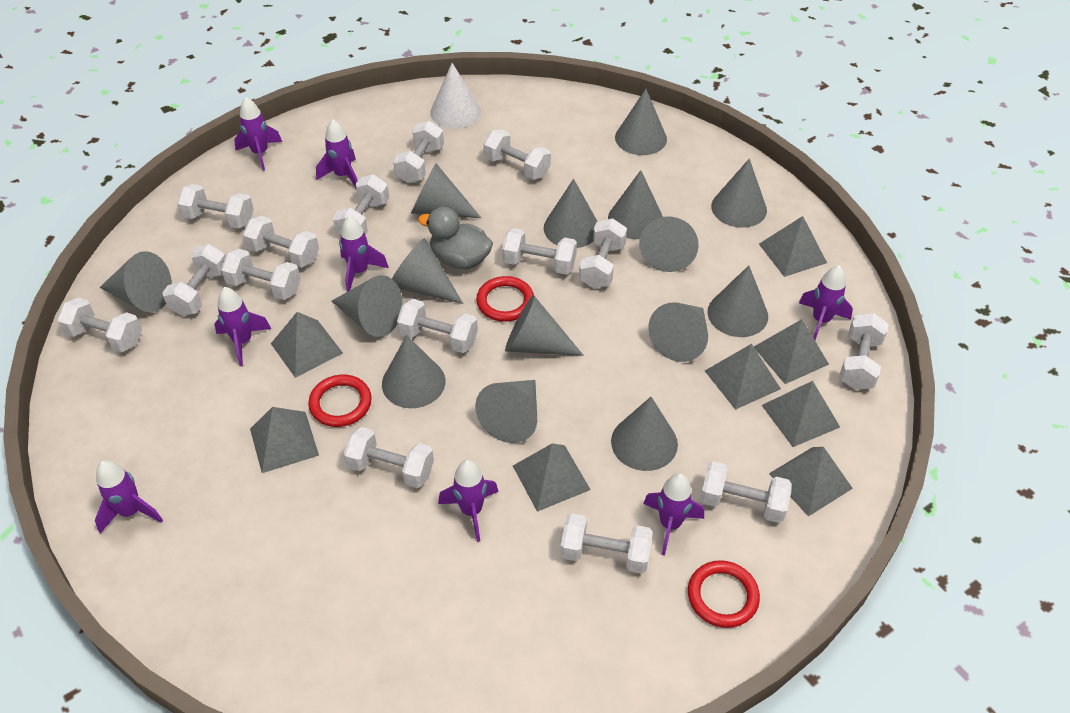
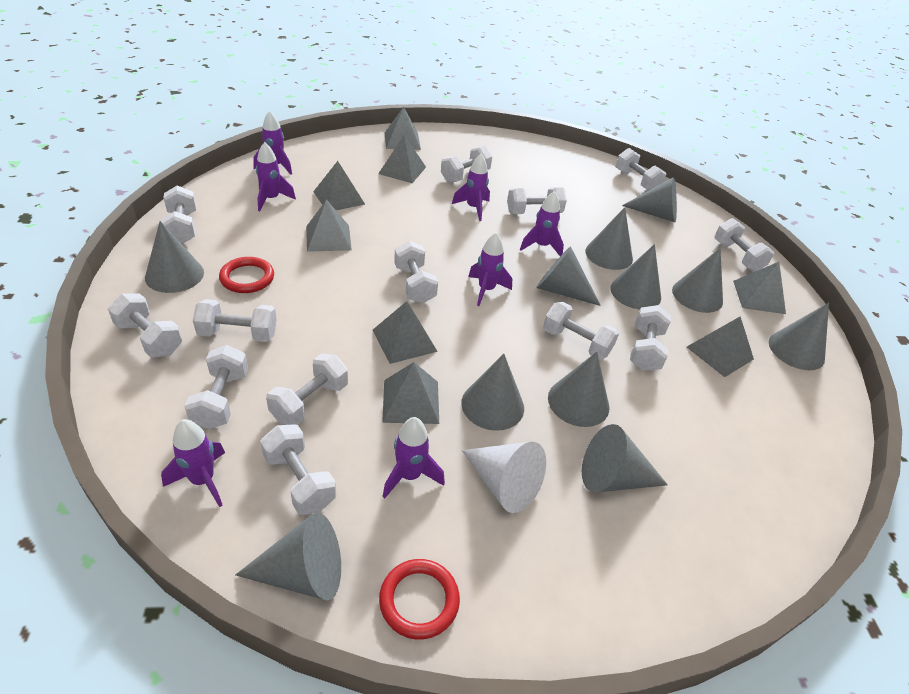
grey cone: 15 -> 11
grey duck: 1 -> 0
purple rocket: 8 -> 7
red ring: 3 -> 2
white dumbbell: 15 -> 13

